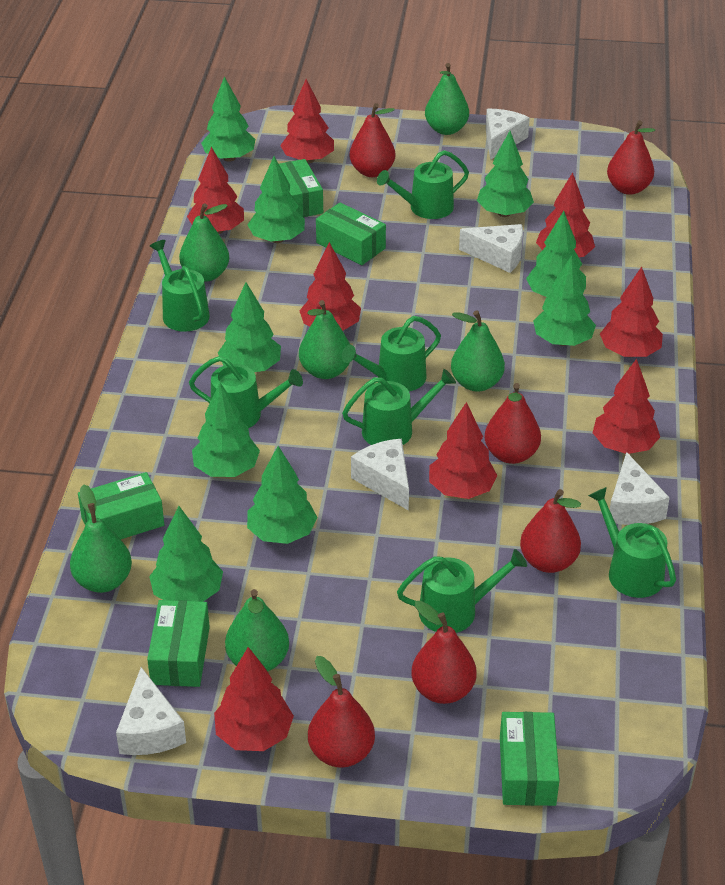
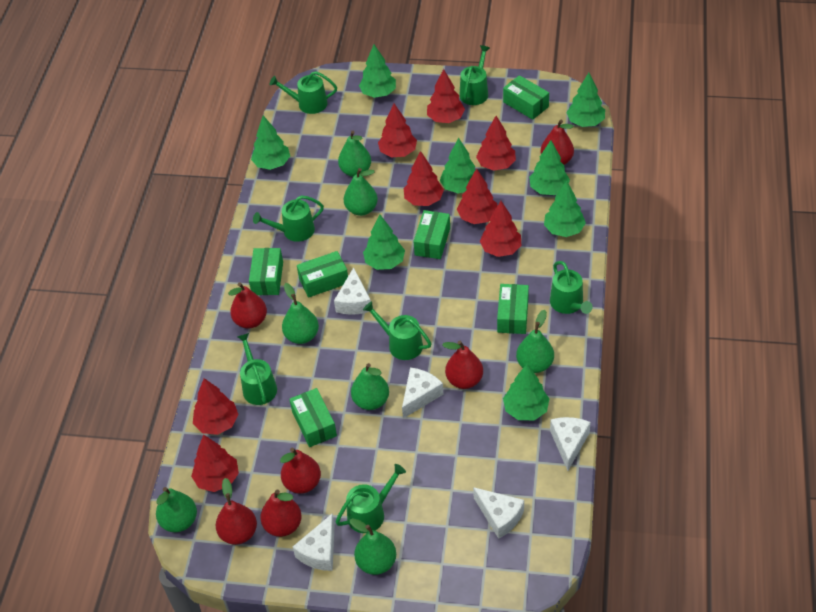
green box: 5 -> 6
green pear: 6 -> 7
green tree: 9 -> 8

